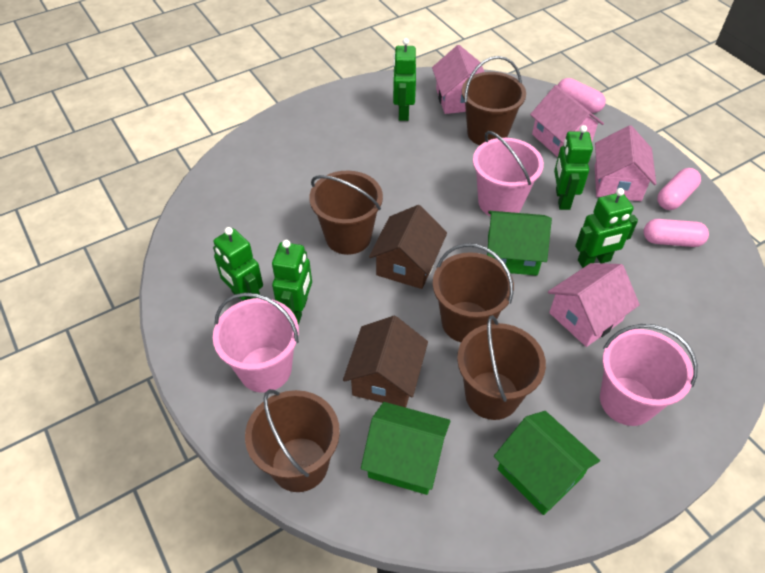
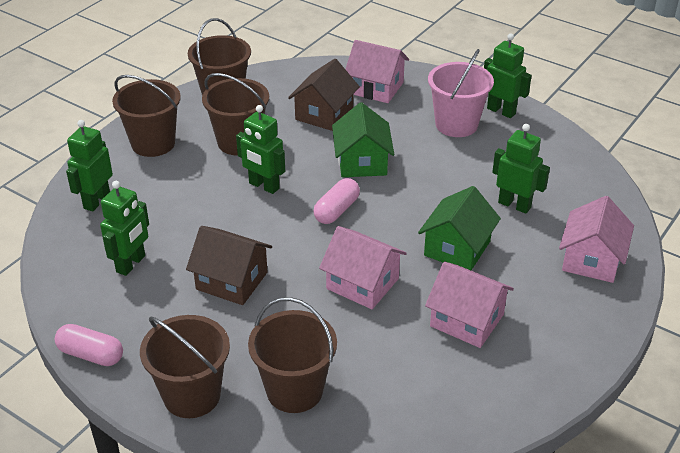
green house: 3 -> 2
pink bucket: 3 -> 1
pink capsule: 3 -> 2

